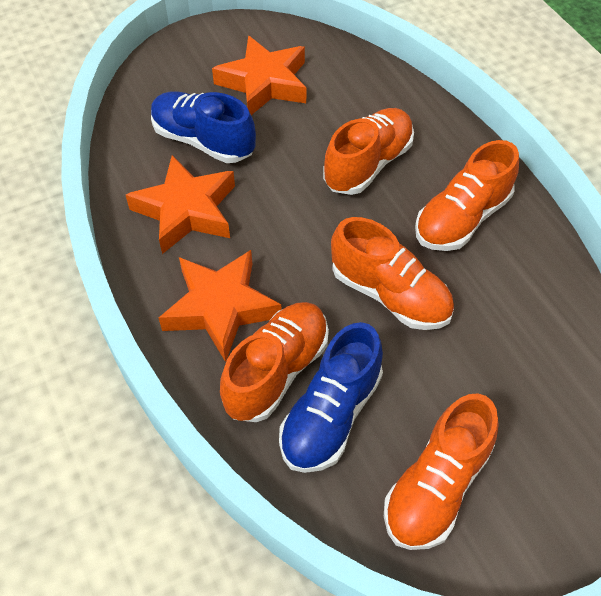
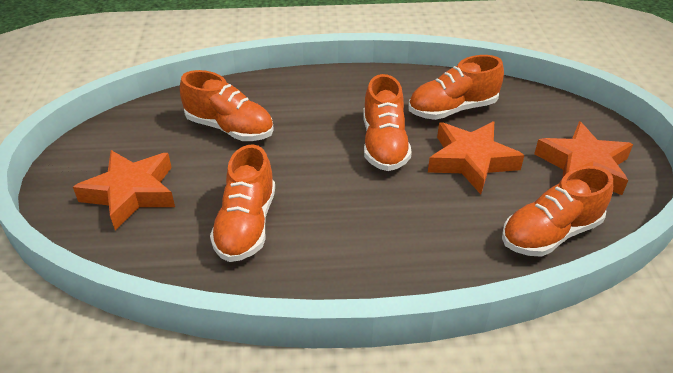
blue shoe: 2 -> 0

